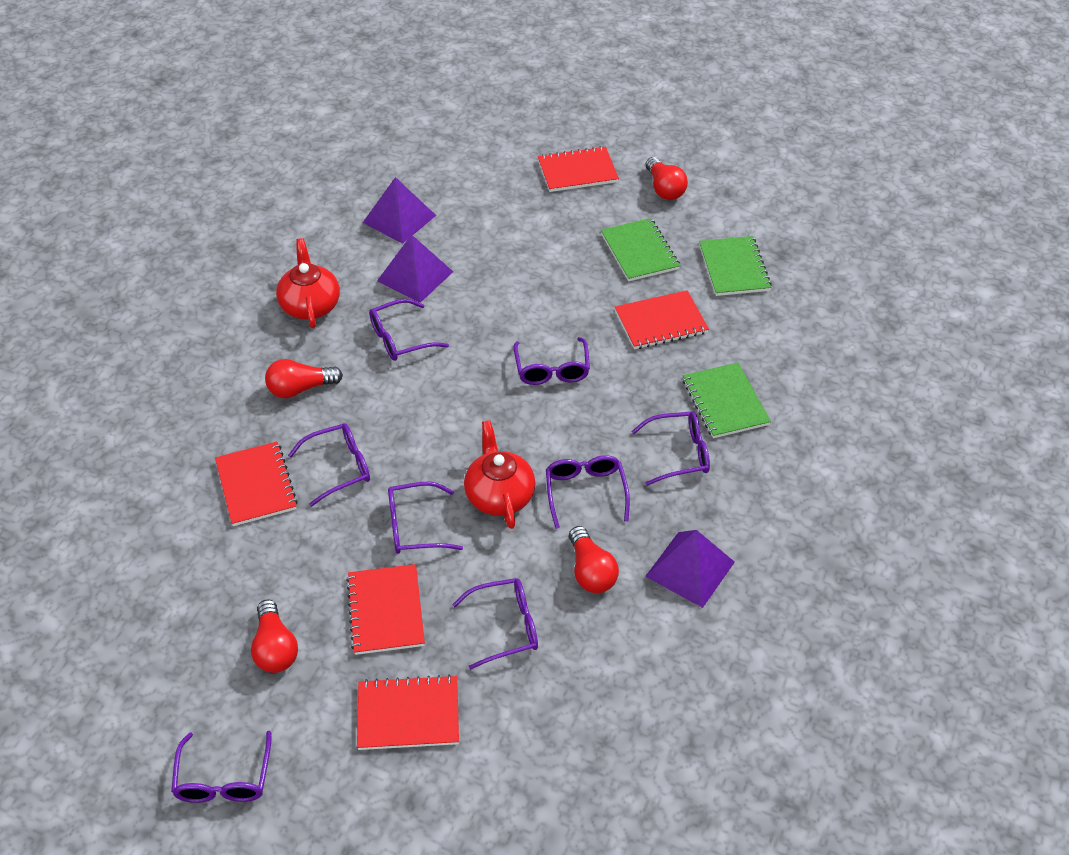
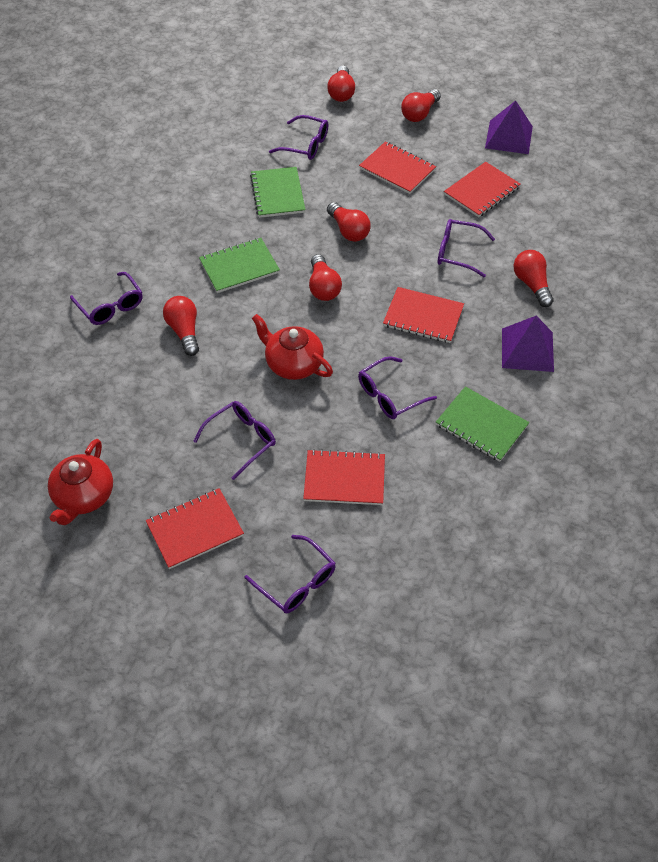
purple glasses: 8 -> 6
purple pyramid: 3 -> 2
red light bulb: 4 -> 6

